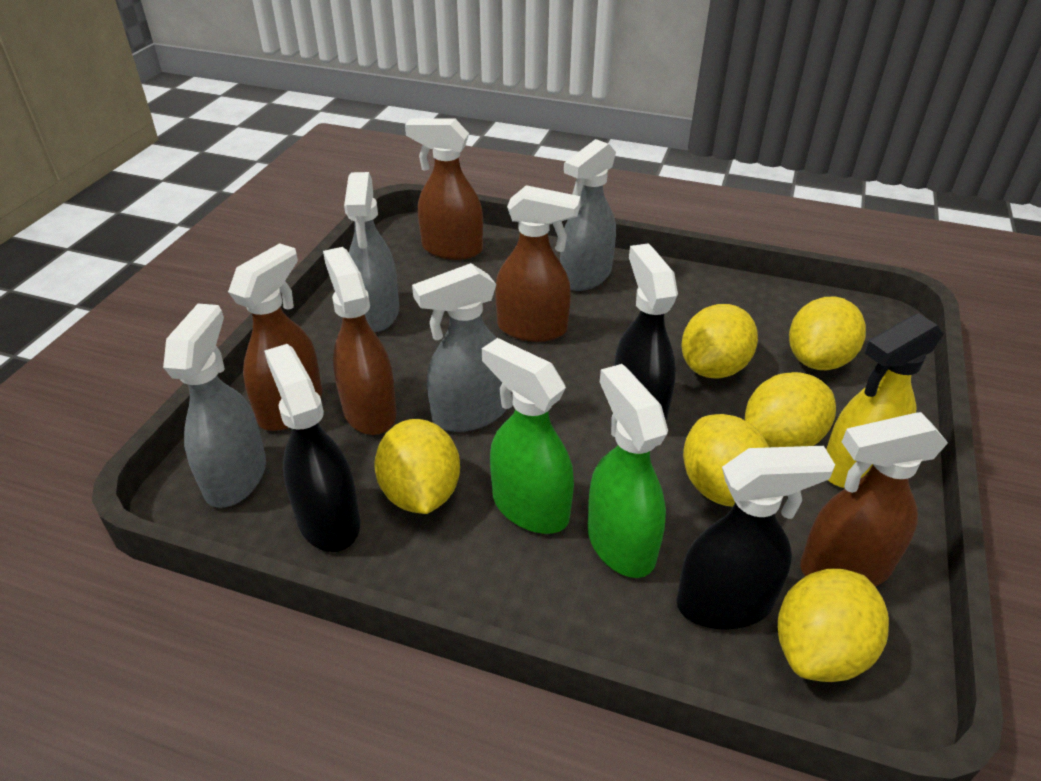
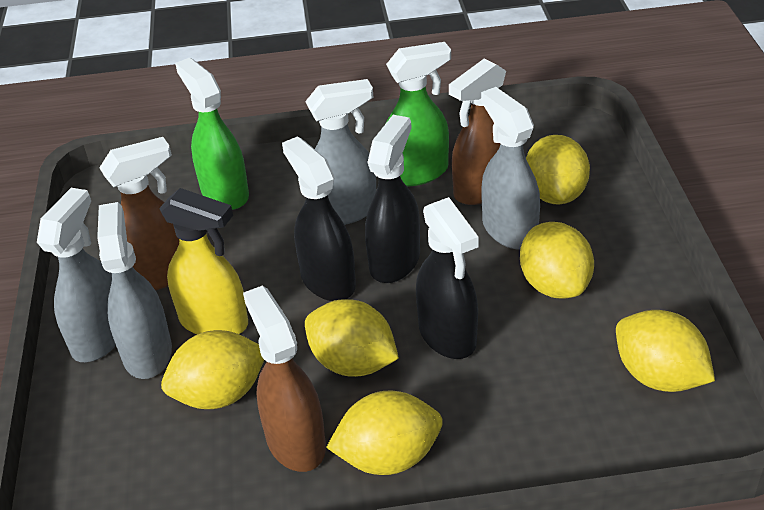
brown spray bottle: 5 -> 3

